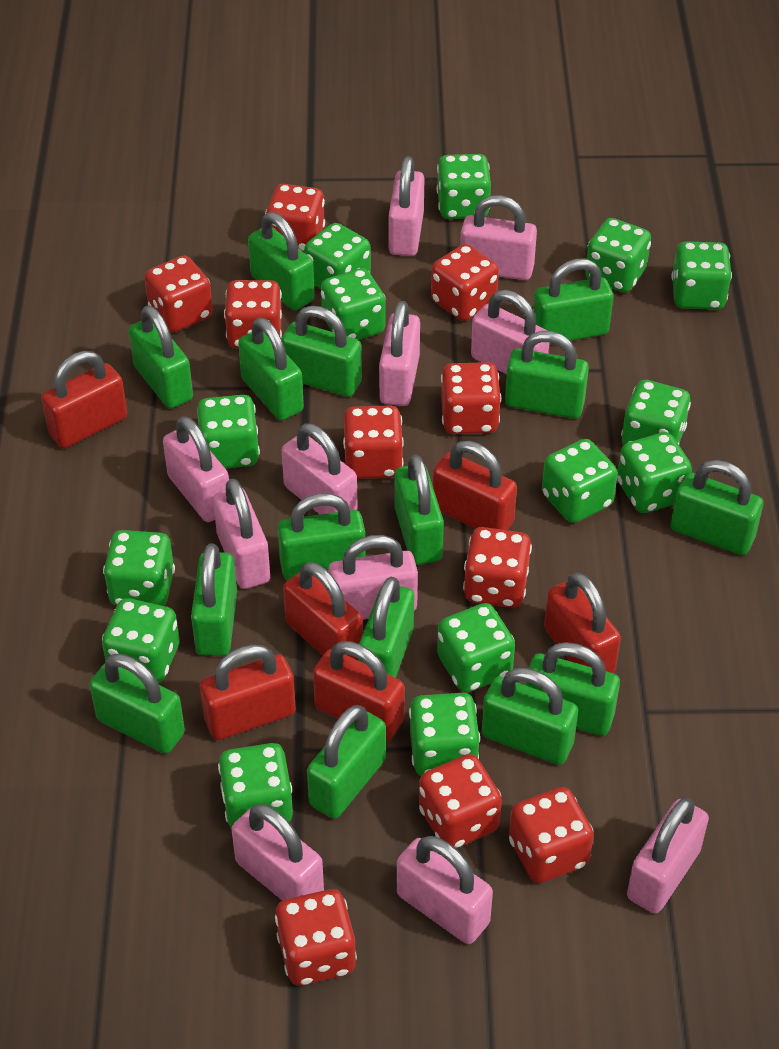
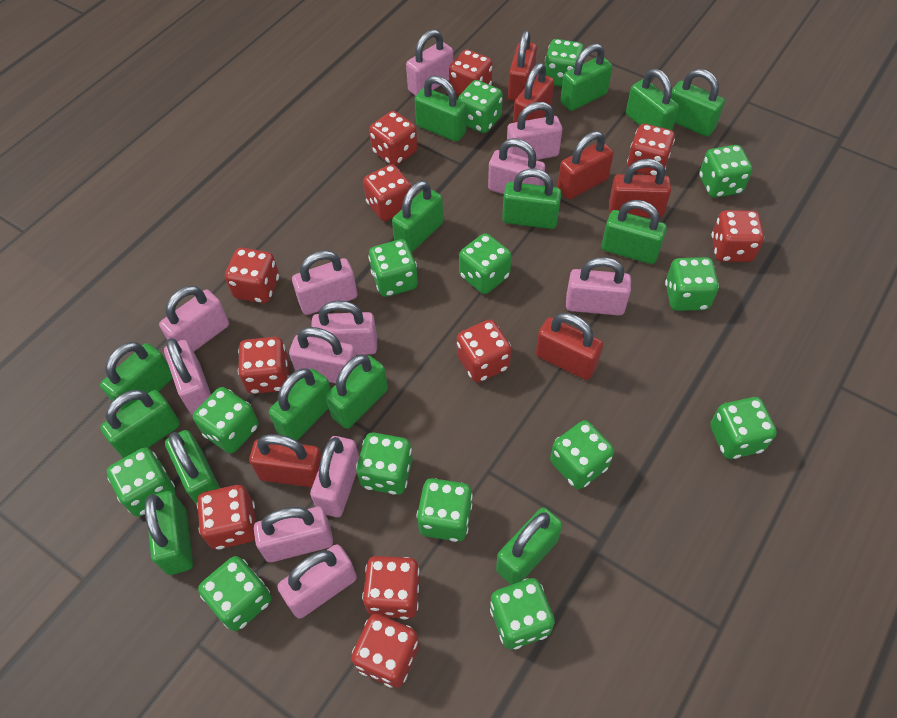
green padlock: 15 -> 14
pink padlock: 11 -> 12
red dice: 10 -> 11

